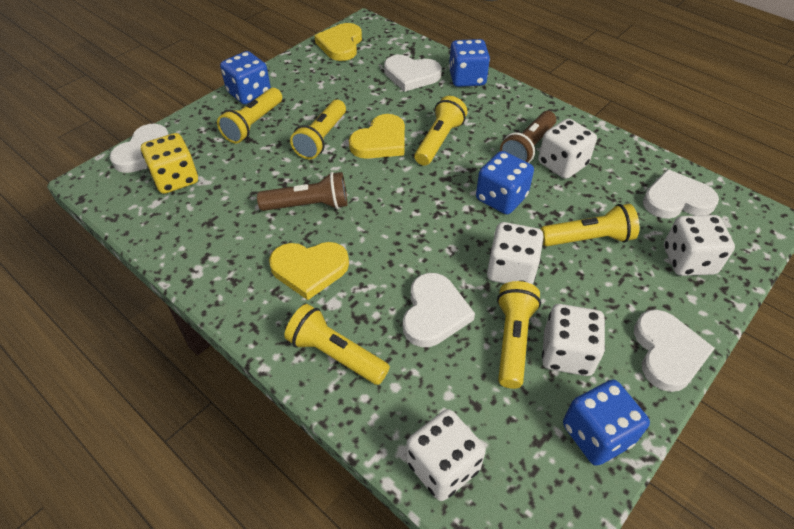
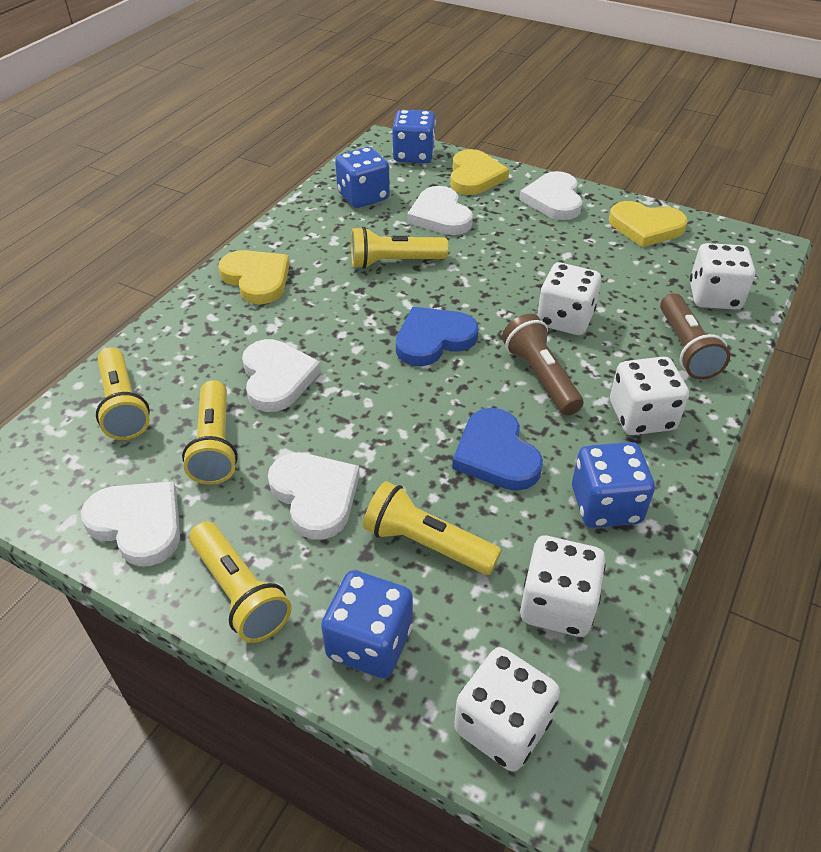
blue heart: 0 -> 2
yellow dice: 1 -> 0
yellow flashlight: 6 -> 5

